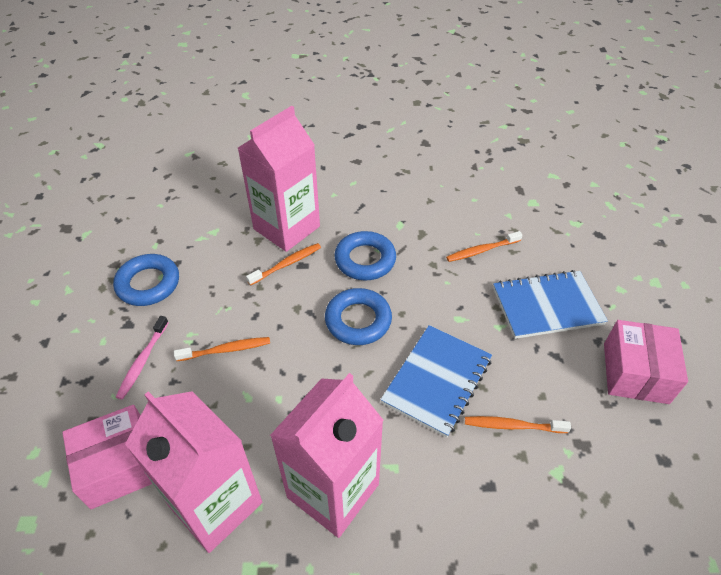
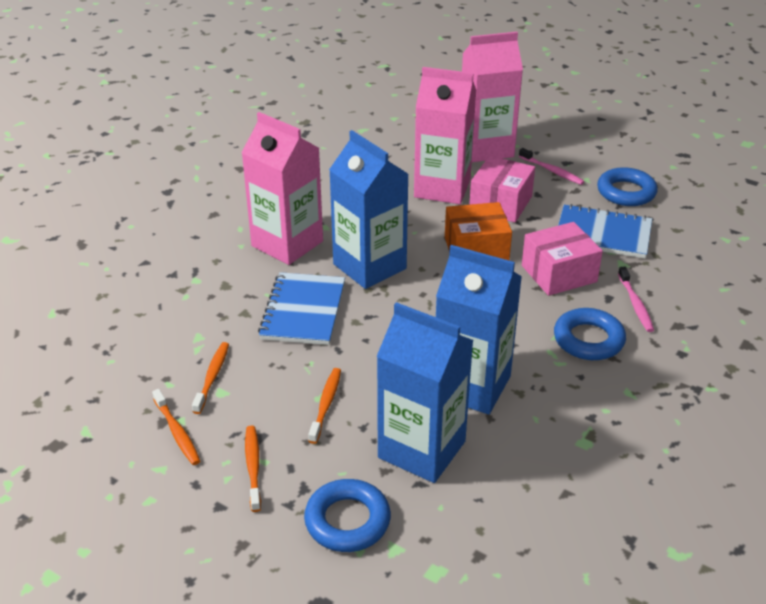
blue carton: 0 -> 3
orange box: 0 -> 1
pink toothbrush: 1 -> 2

